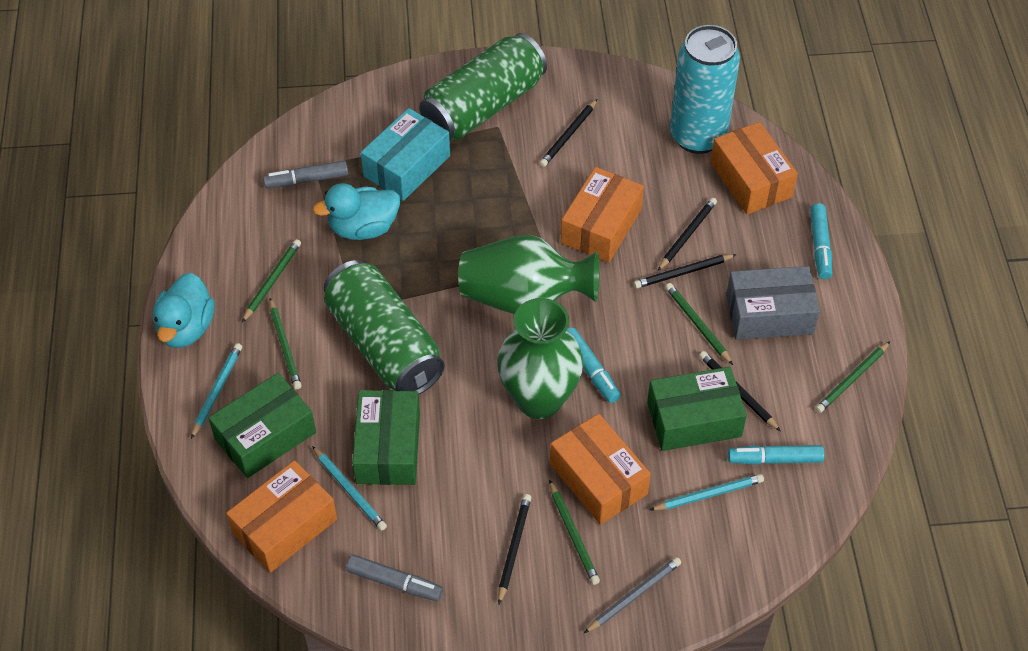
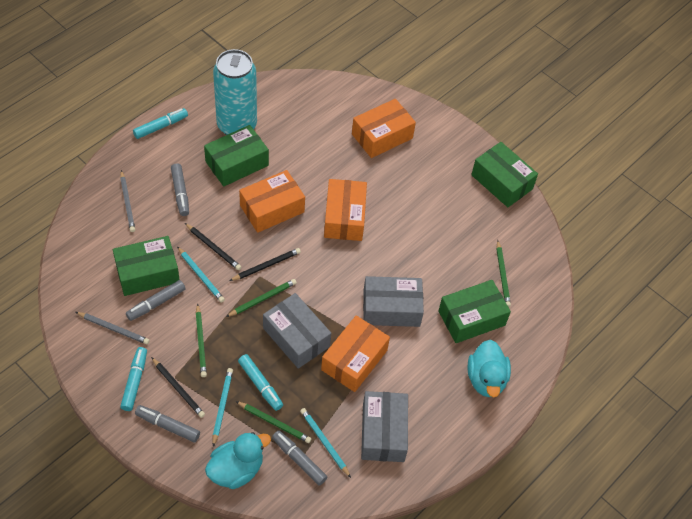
black pencil: 5 -> 3
green box: 3 -> 4
green can: 2 -> 0
green pencil: 5 -> 4
green vase: 2 -> 0
grey box: 1 -> 3
grey marker: 2 -> 4
grey pencil: 1 -> 2
turquoise box: 1 -> 0

